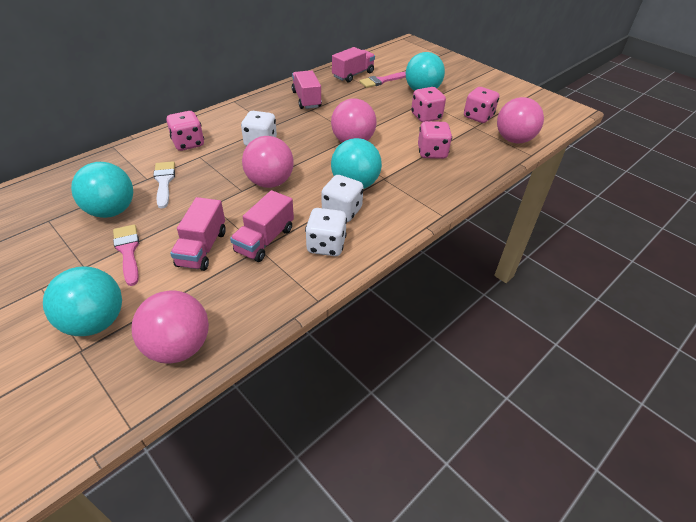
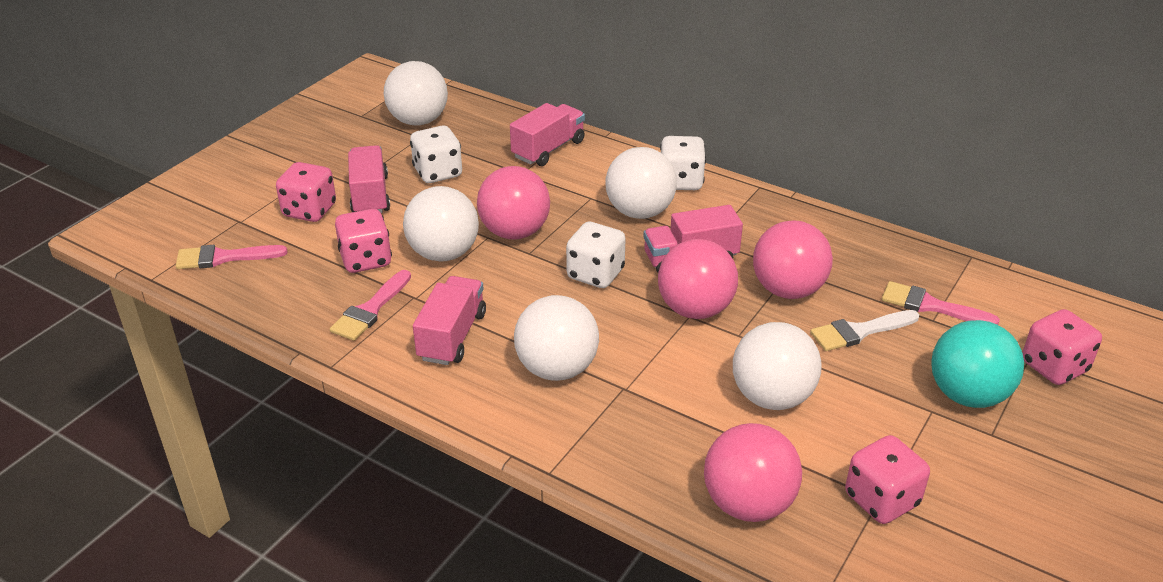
pink brush: 2 -> 3
turquoise ball: 4 -> 1
white ball: 0 -> 5

